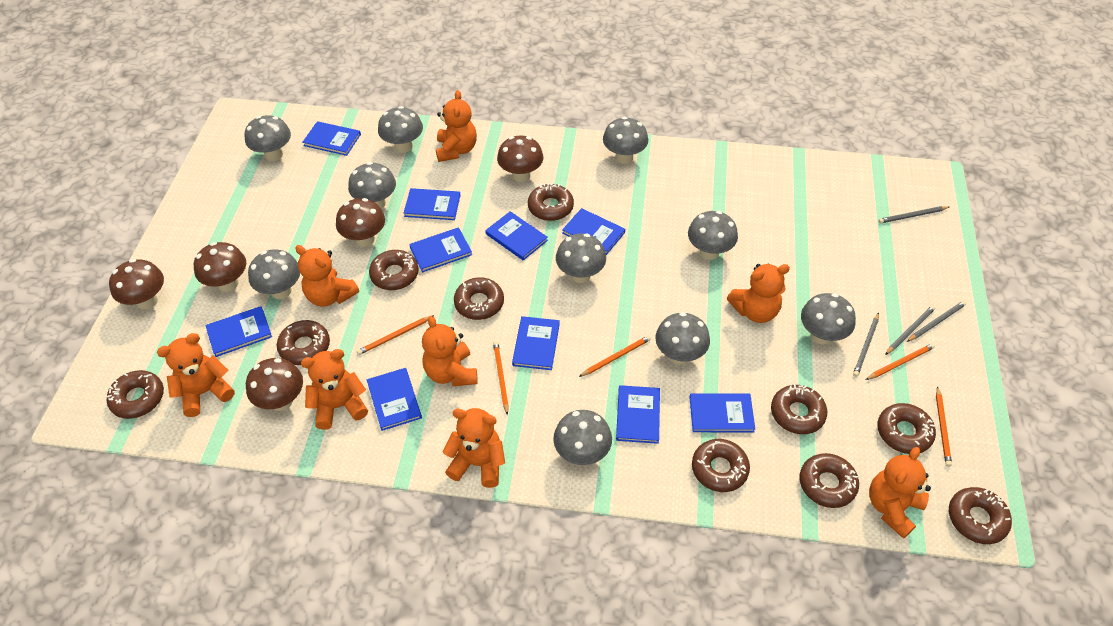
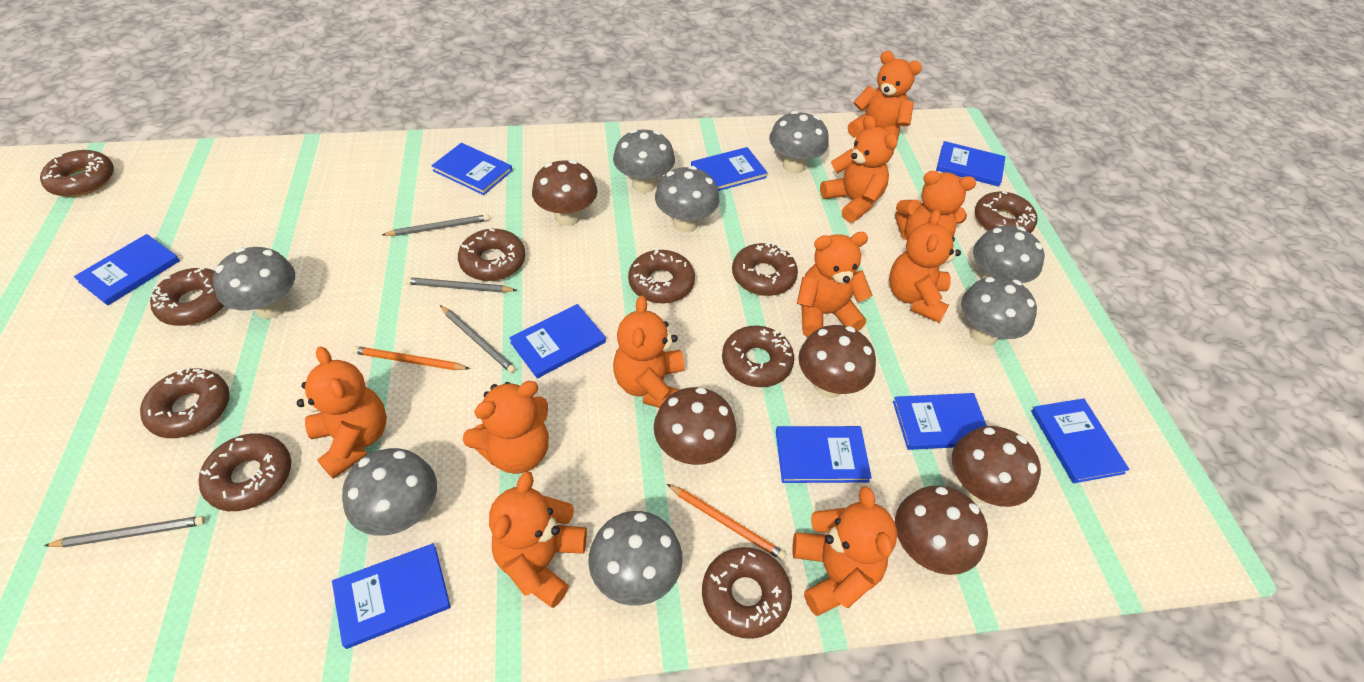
blue book: 10 -> 9
grey mushroom: 10 -> 8
orange pencil: 5 -> 2
orange teddy bear: 8 -> 10

